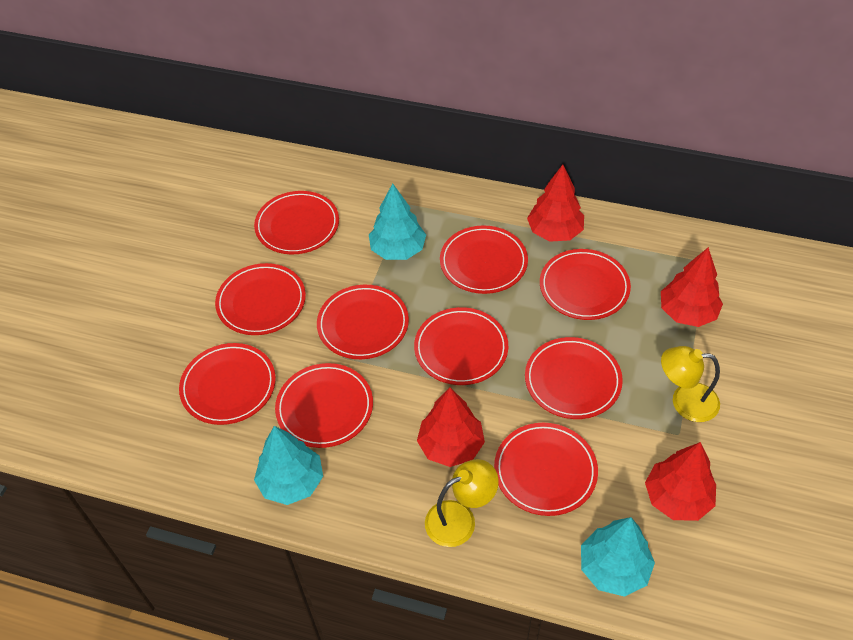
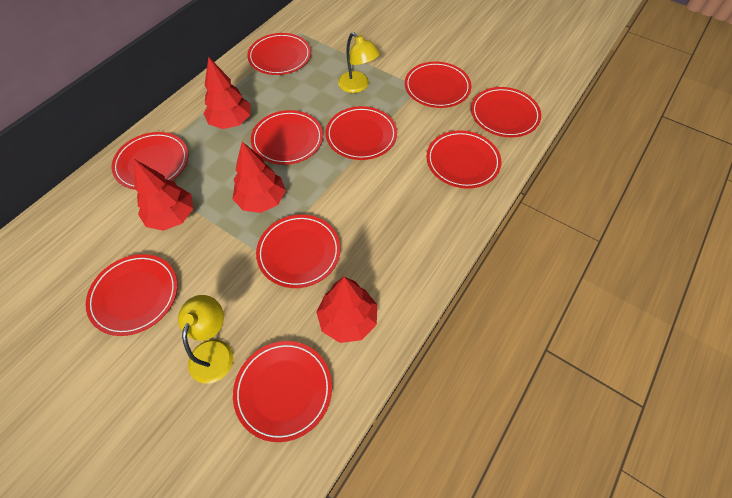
turquoise tree: 3 -> 0

